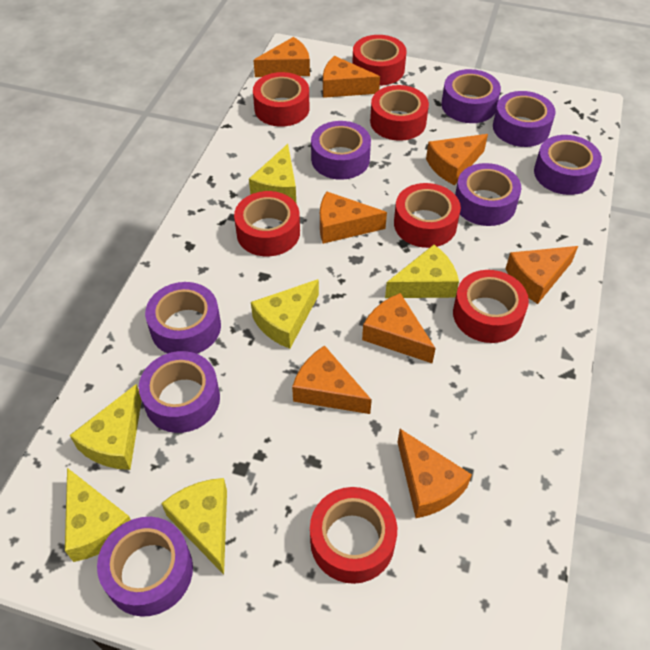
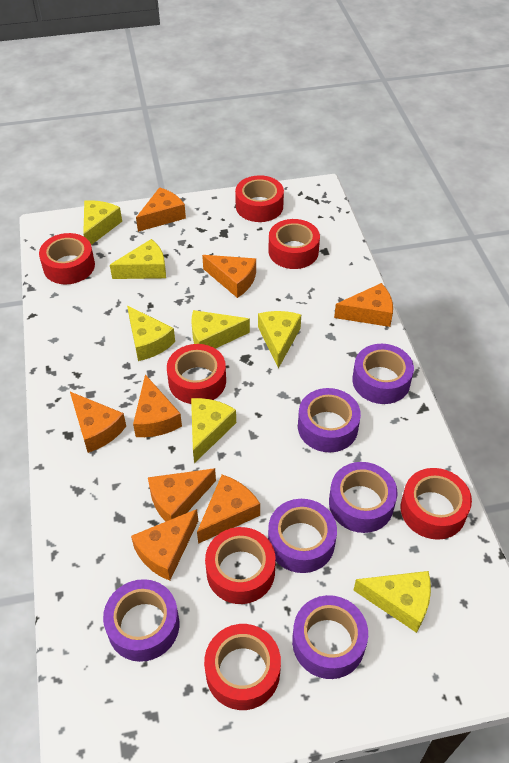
purple tape: 8 -> 6
yellow cheese: 6 -> 7

